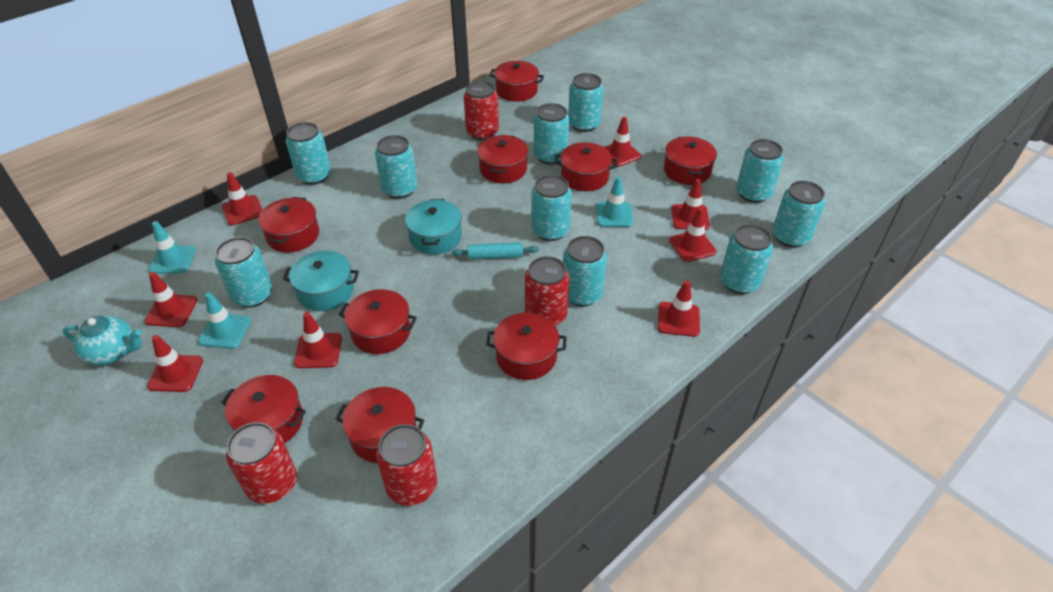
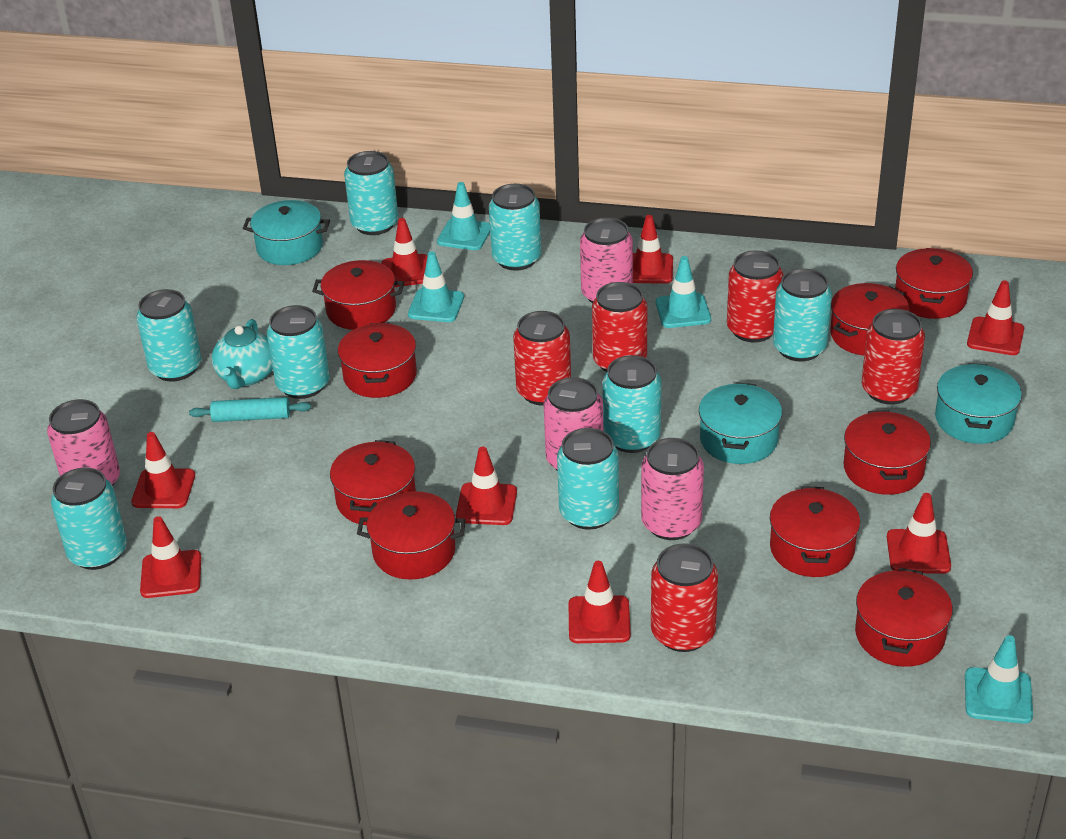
pink can: 0 -> 4
red can: 4 -> 5
turquoise can: 10 -> 8
turquoise pot: 2 -> 3
turquoise traffic cone: 3 -> 4

